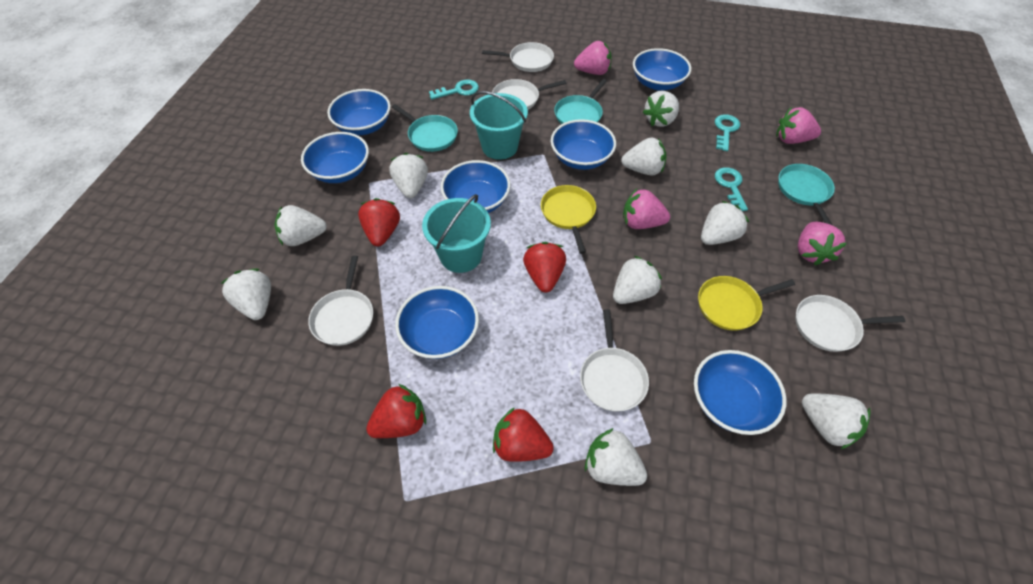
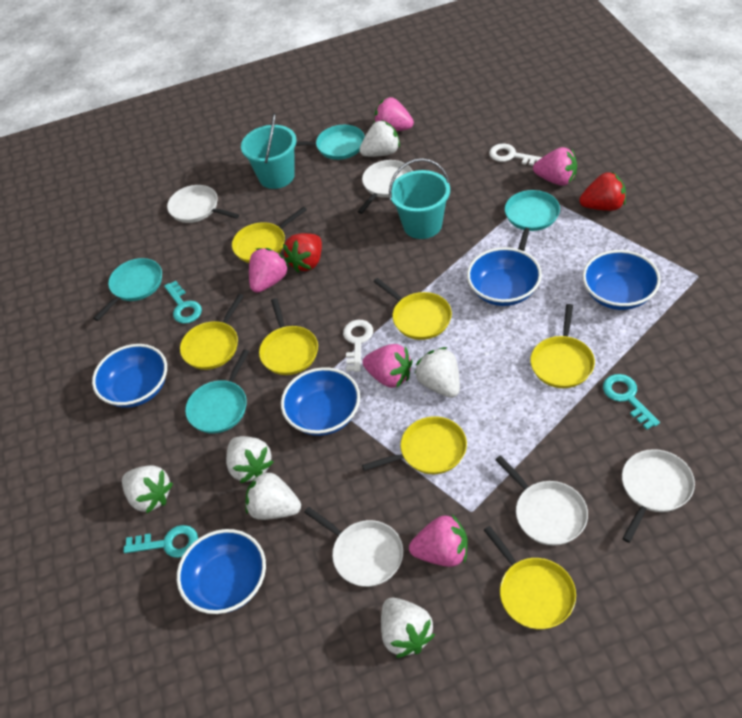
blue bowl: 7 -> 5
pink strawberry: 4 -> 5
red strawberry: 4 -> 2
turquoise pan: 3 -> 4
white key: 0 -> 2
white strawberry: 9 -> 6
yellow pan: 2 -> 7

